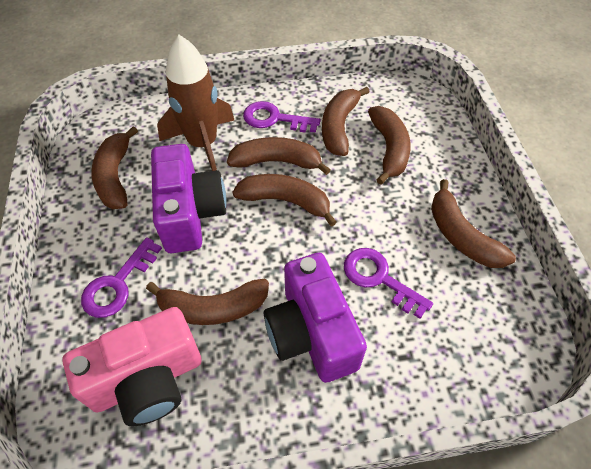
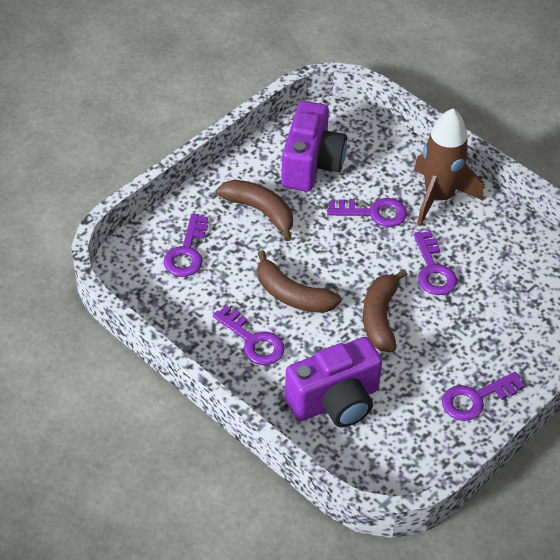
brown banana: 7 -> 3
pink camera: 1 -> 0
purple key: 3 -> 5

